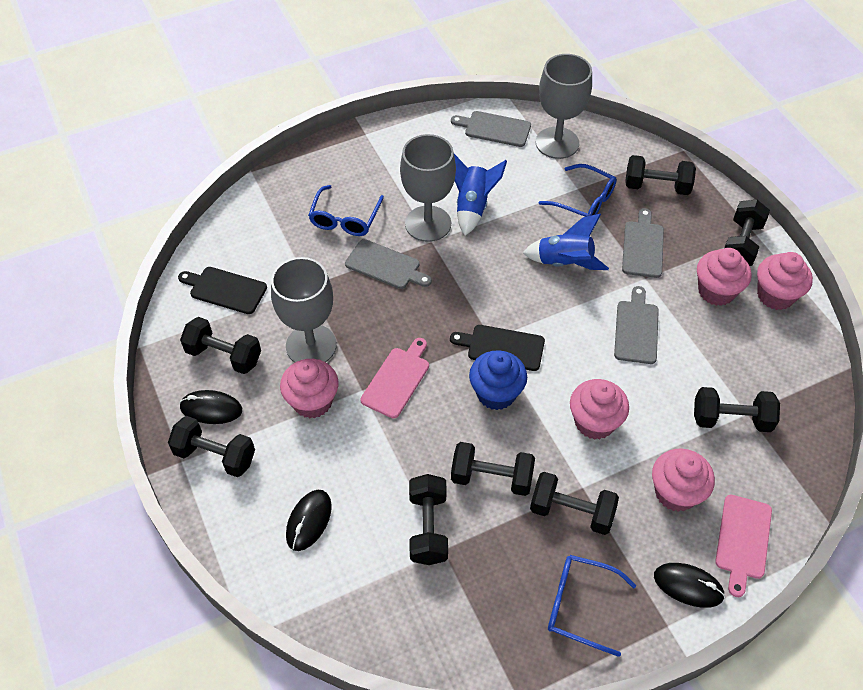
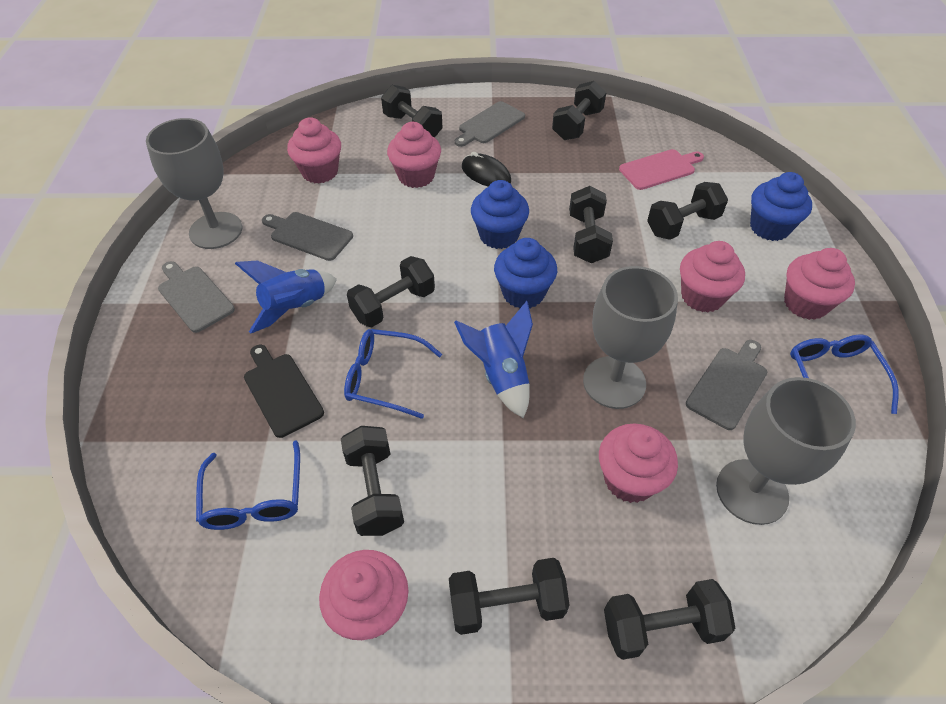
black cutting board: 2 -> 1
black mouse: 3 -> 1
blue cupcake: 1 -> 3
pink cupcake: 5 -> 6
pink cutting board: 2 -> 1

